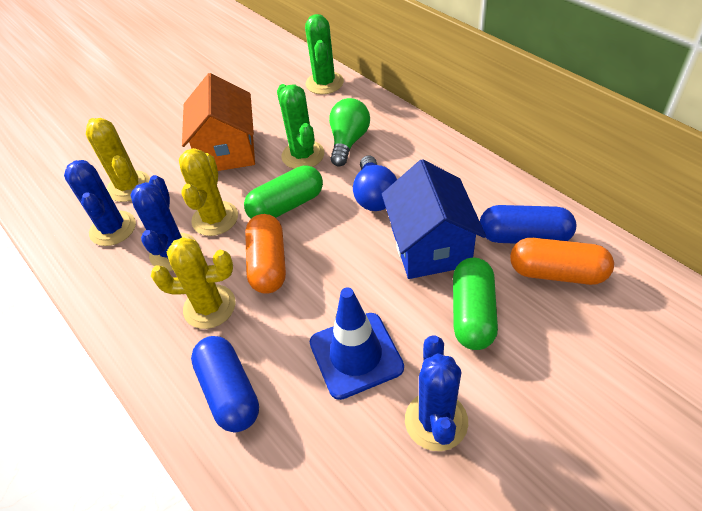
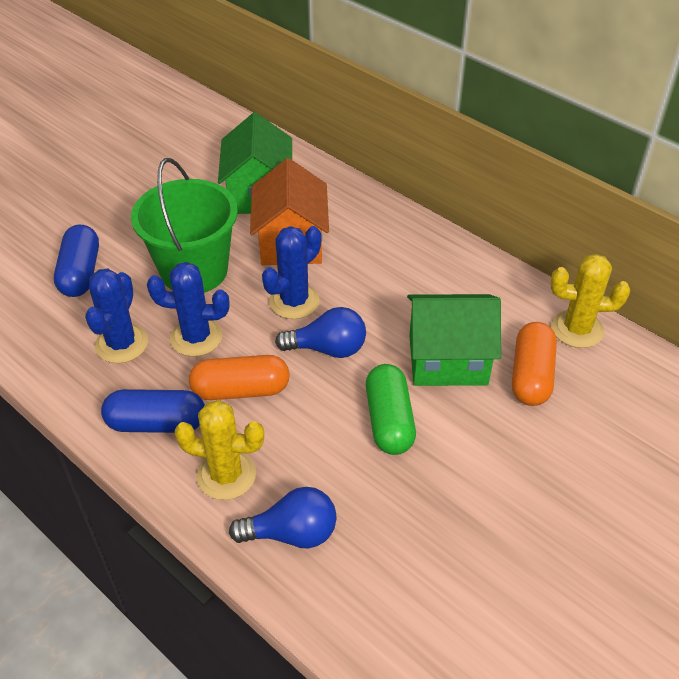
blue house: 1 -> 0
blue light bulb: 1 -> 2
blue traffic cone: 1 -> 0
green bucket: 0 -> 1
green cactus: 2 -> 0
green capsule: 2 -> 1
green house: 0 -> 2
green light bulb: 1 -> 0
yellow cactus: 3 -> 2

